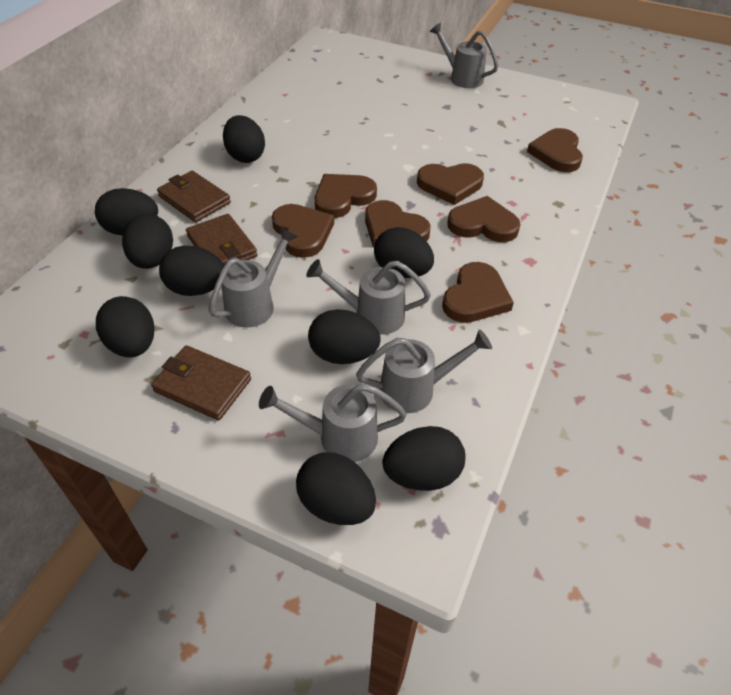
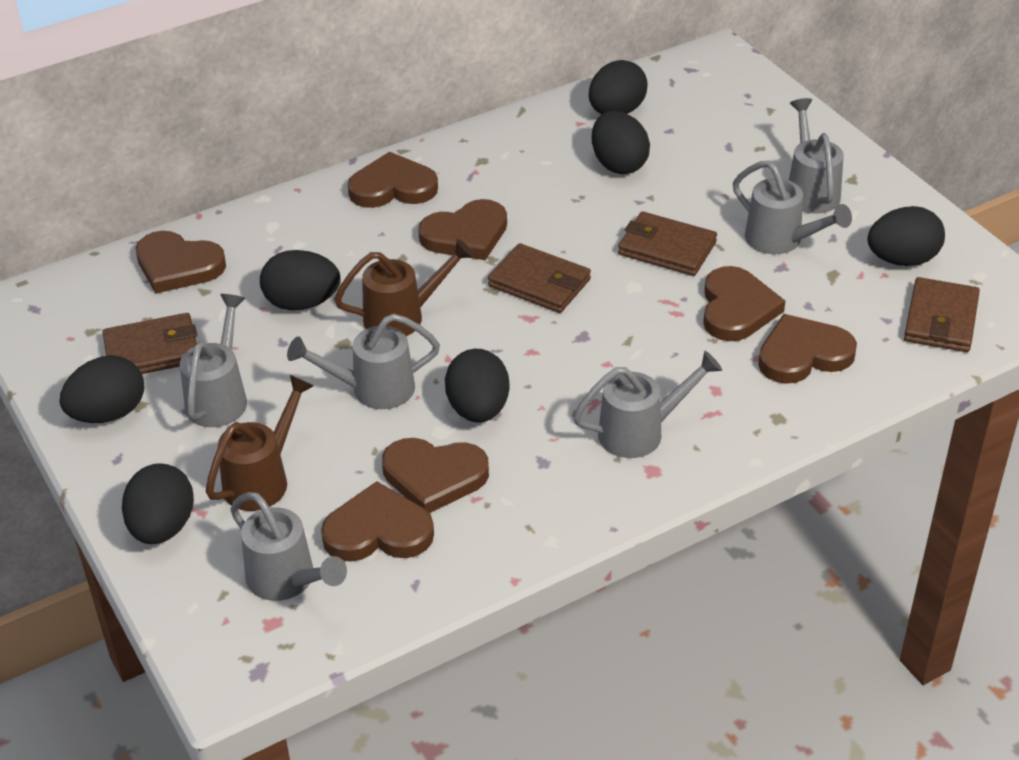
black egg: 9 -> 7
brown wallet: 3 -> 4
brown watering can: 0 -> 2
grey watering can: 5 -> 6

